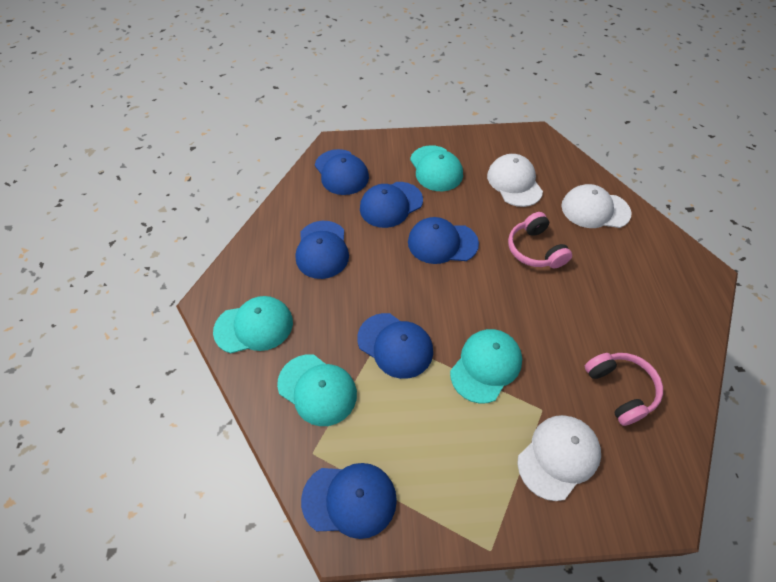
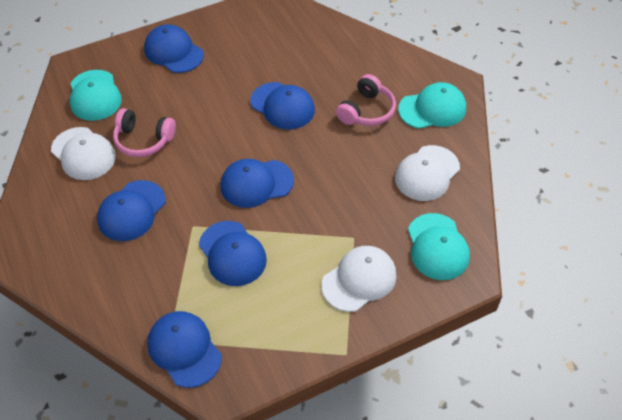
turquoise cap: 4 -> 3

